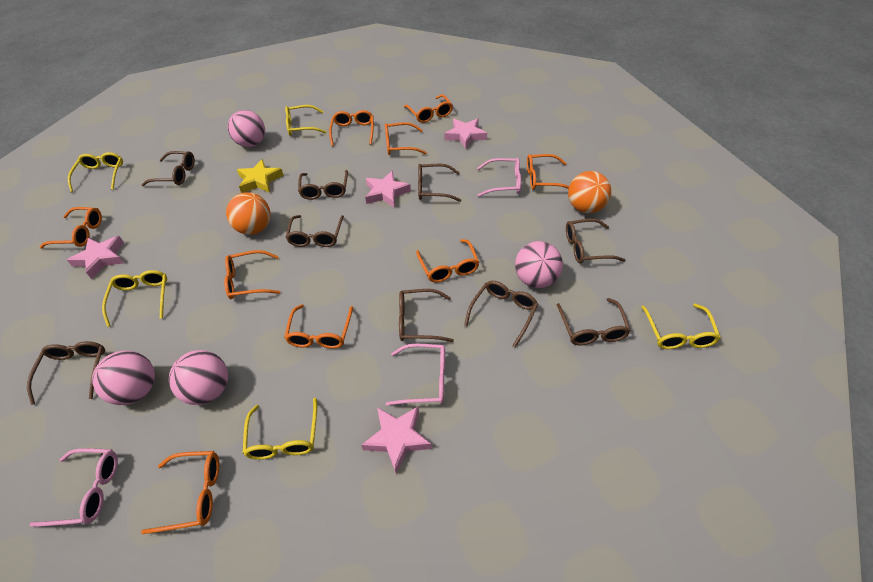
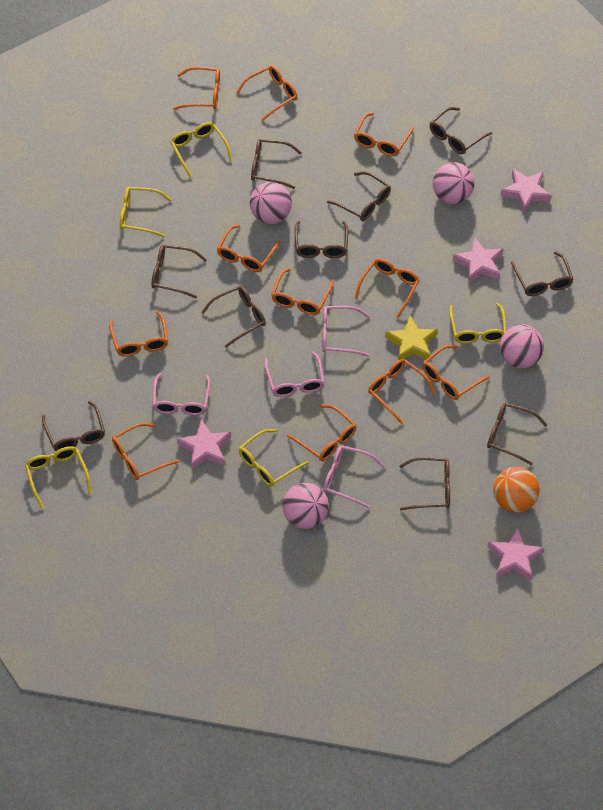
brown glasses: 9 -> 10
orange ball: 2 -> 1
orange glasses: 9 -> 11
pink glasses: 3 -> 4

